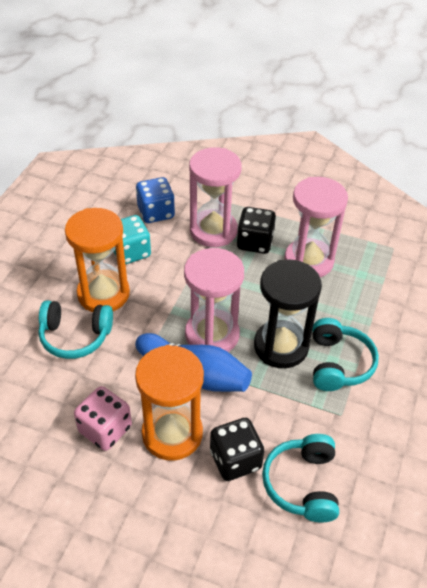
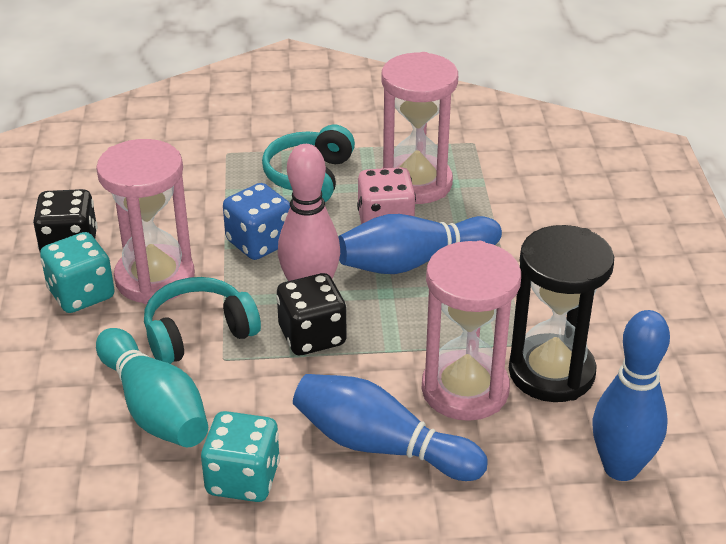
blue bowling pin: 1 -> 3
orange hourglass: 2 -> 0
pink bowling pin: 0 -> 1
turquoise bowling pin: 0 -> 1
turquoise dice: 1 -> 2
turquoise headphones: 3 -> 2

